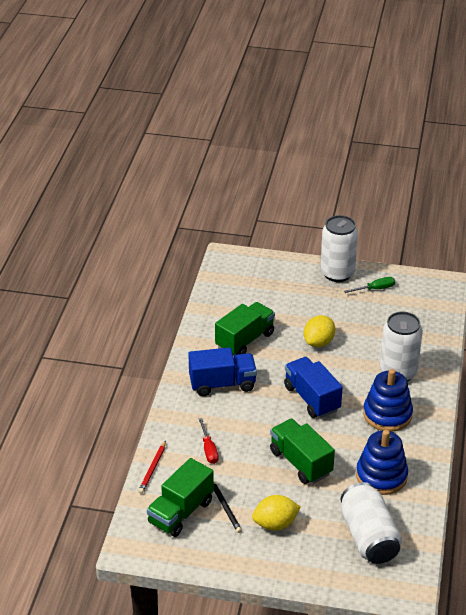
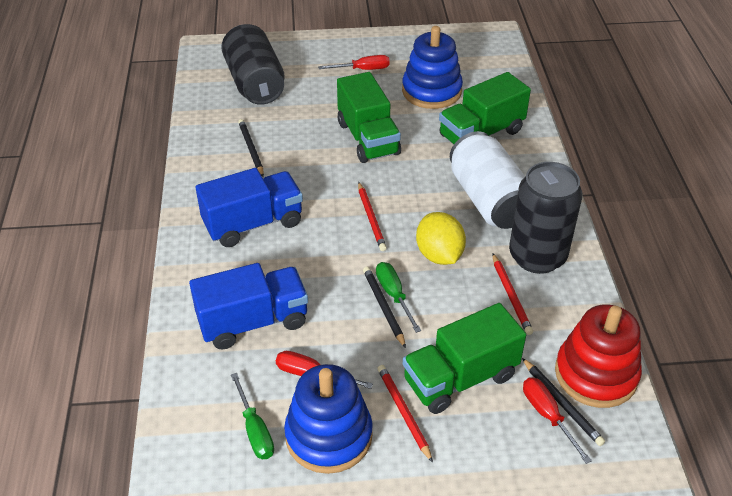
black can: 0 -> 2
black pencil: 1 -> 3
green screwdriver: 1 -> 2
red pencil: 1 -> 3
red screwdriver: 1 -> 3
red stacking toy: 0 -> 1
white can: 3 -> 1
yellow lemon: 2 -> 1

